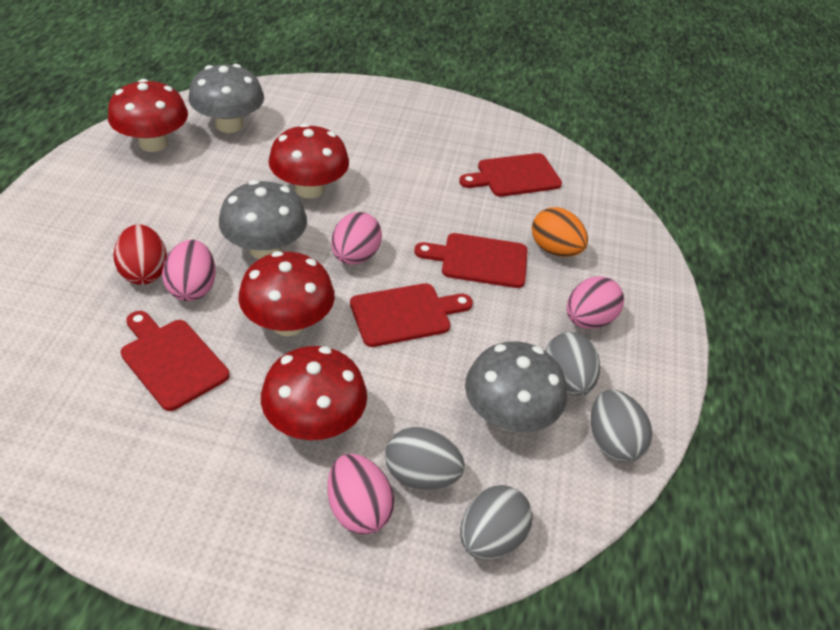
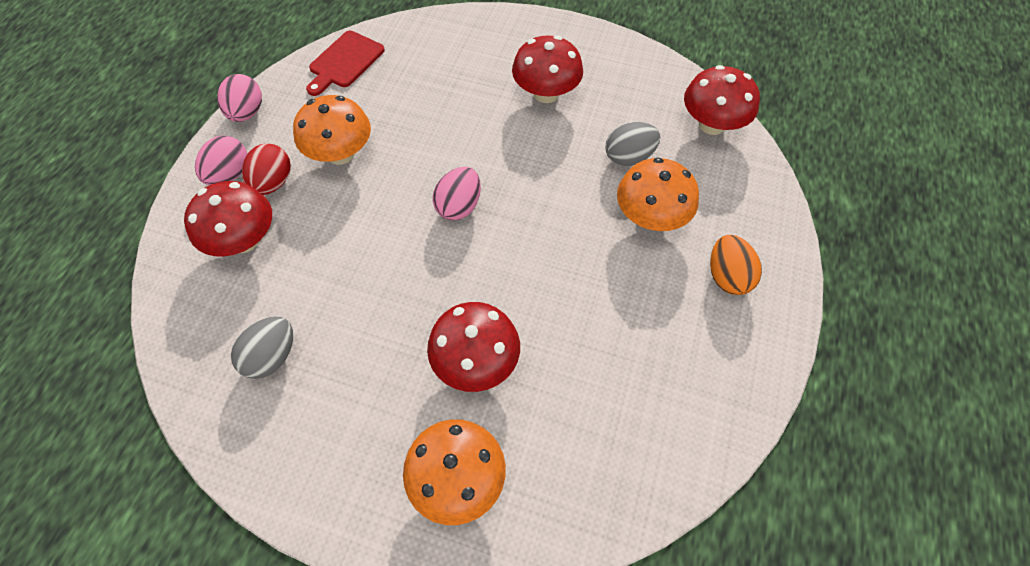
grey egg: 4 -> 2
grey mushroom: 3 -> 0
orange mushroom: 0 -> 3
pink egg: 4 -> 3
red cutting board: 4 -> 1

